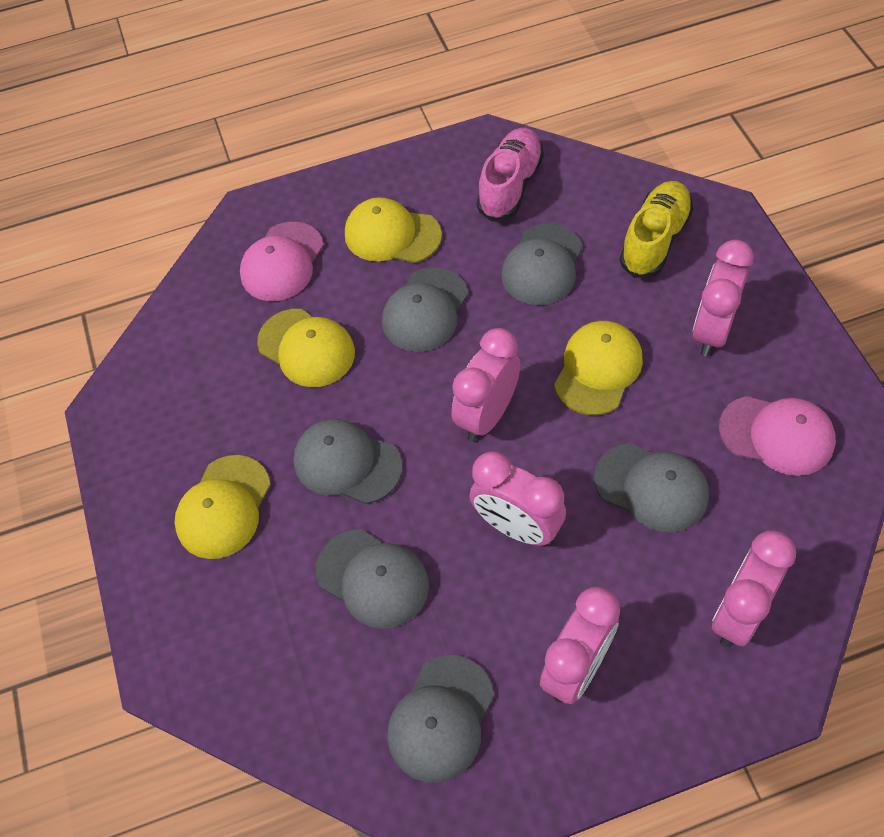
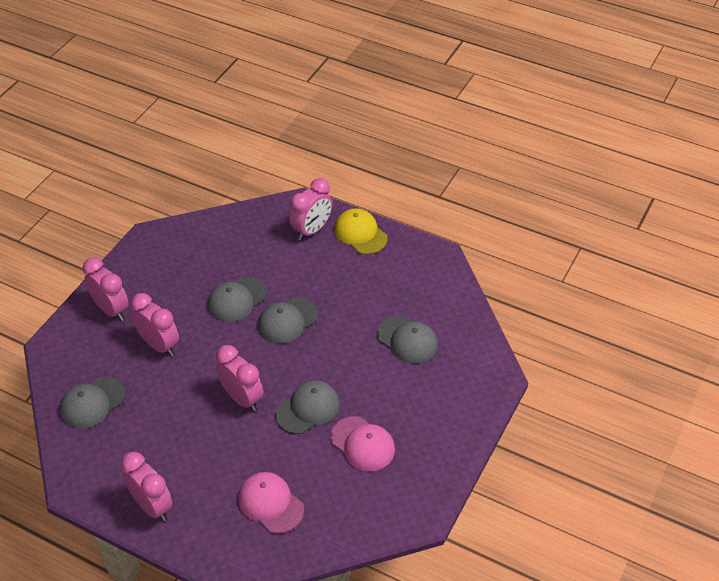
grey cap: 6 -> 5
pink shoe: 1 -> 0
yellow cap: 4 -> 1
yellow shoe: 1 -> 0

